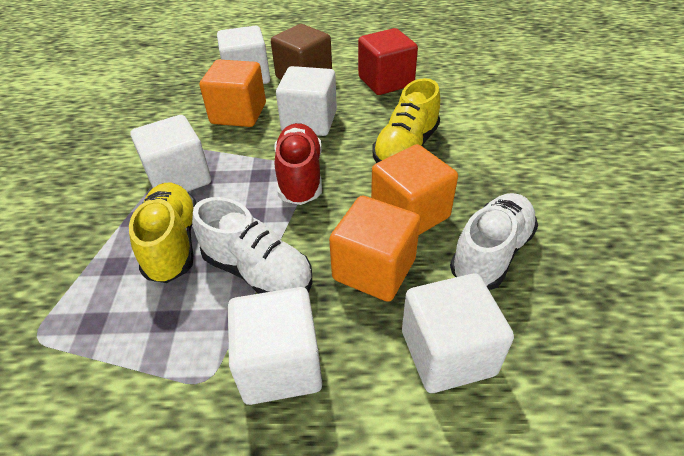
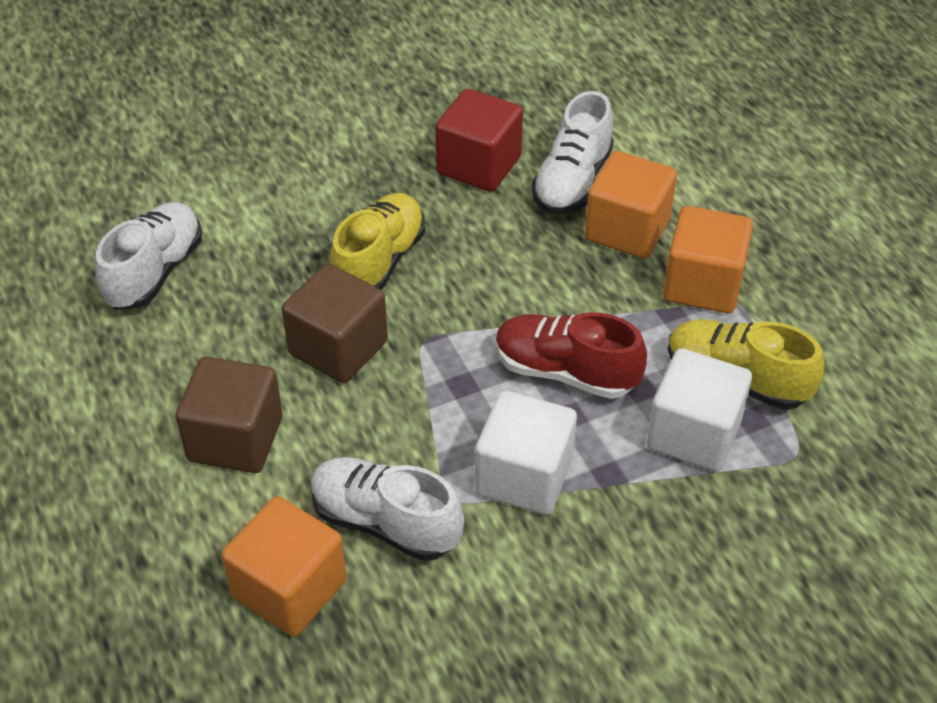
brown cube: 1 -> 2
white cube: 5 -> 2
white shoe: 2 -> 3

